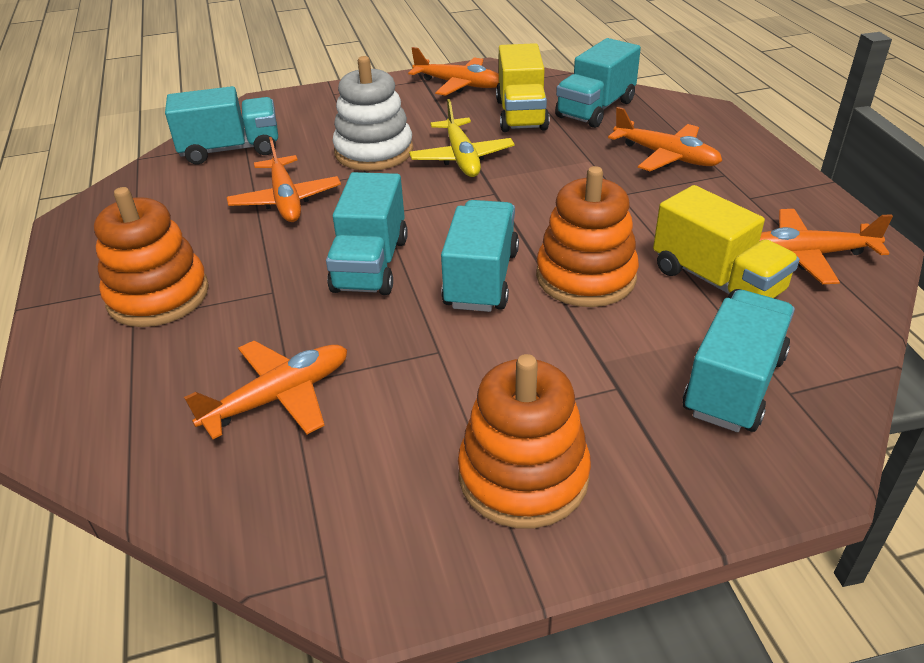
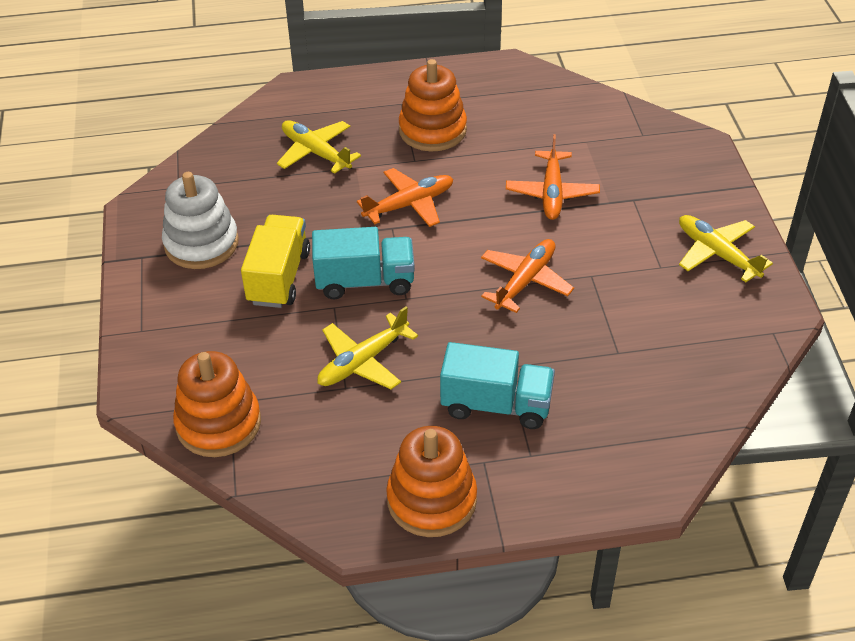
orange plane: 5 -> 3
turquoise truck: 5 -> 2
yellow plane: 1 -> 3
yellow truck: 2 -> 1

